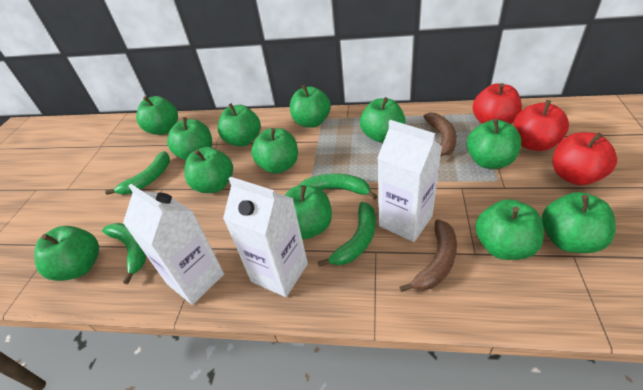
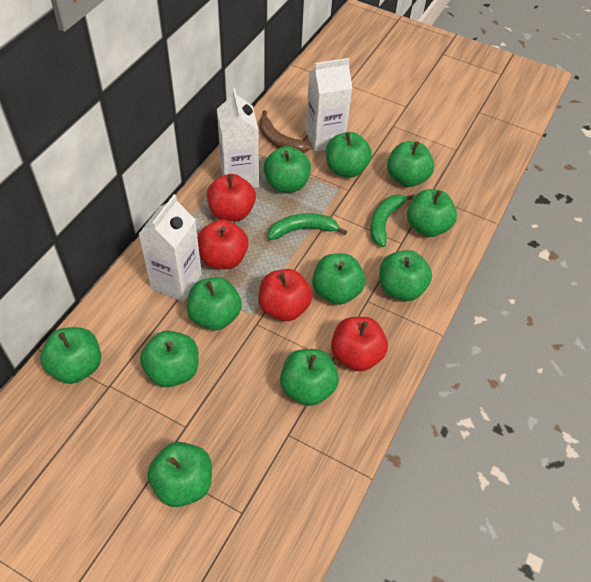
brown banana: 2 -> 1
green apple: 12 -> 11
green banana: 4 -> 2
red apple: 3 -> 4

